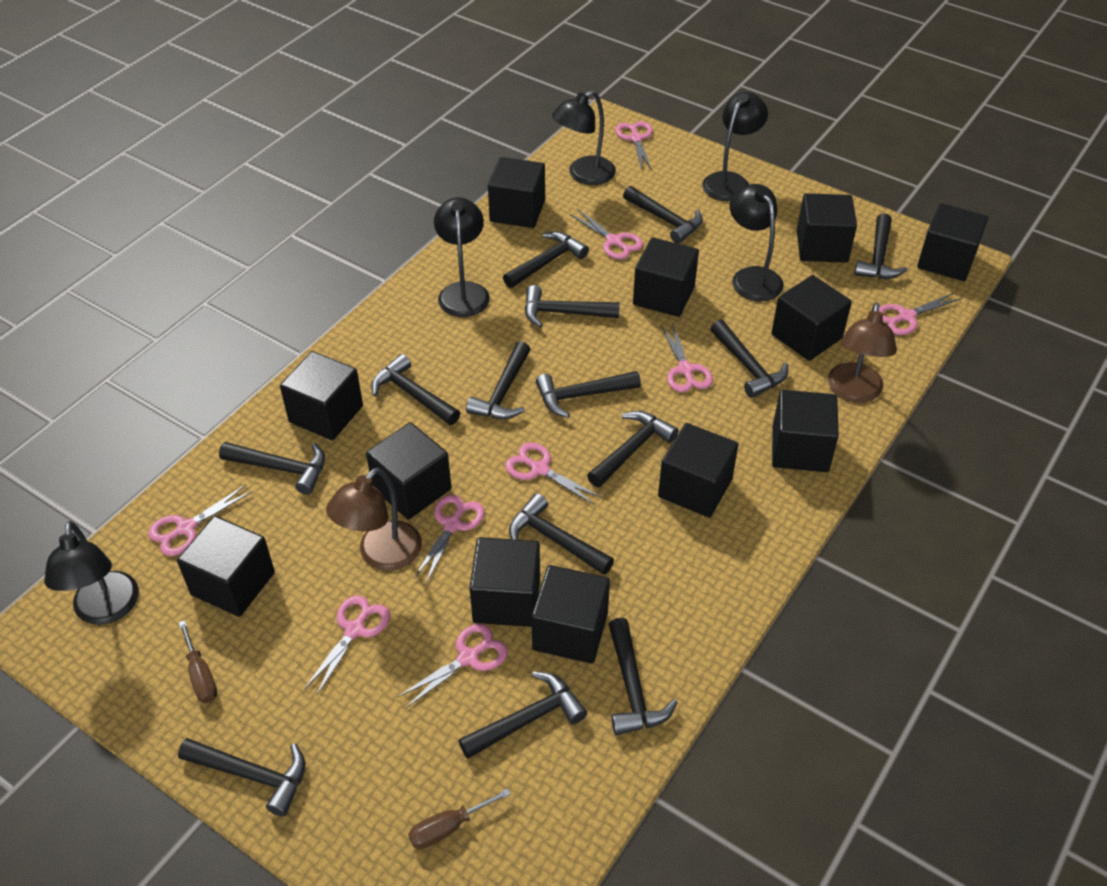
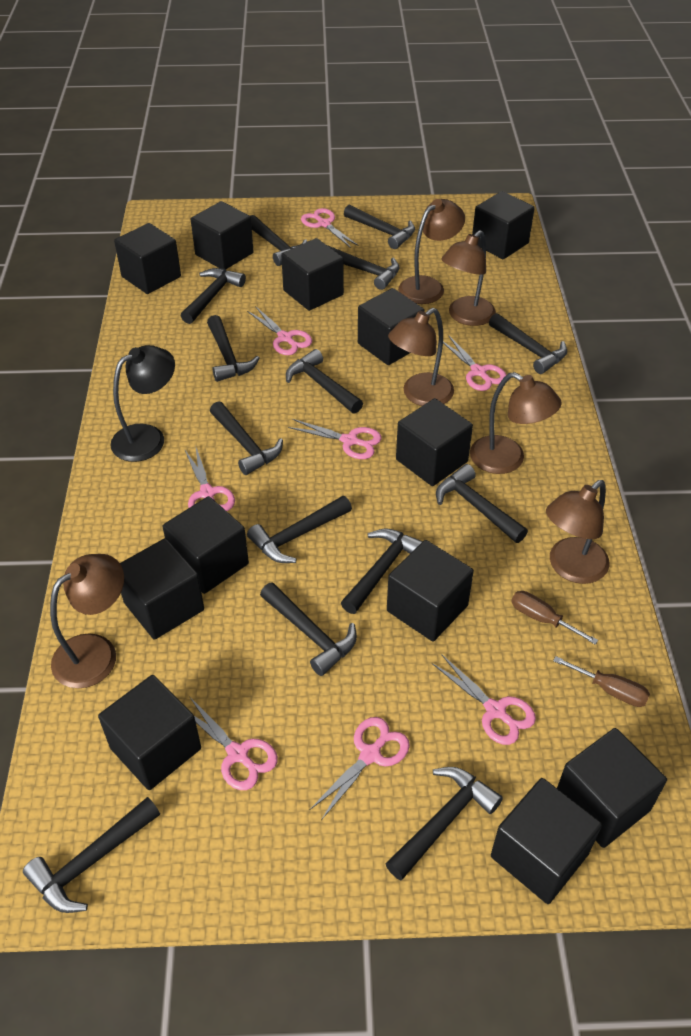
black lamp: 5 -> 1
brown lamp: 2 -> 6
pink scissors: 9 -> 8

